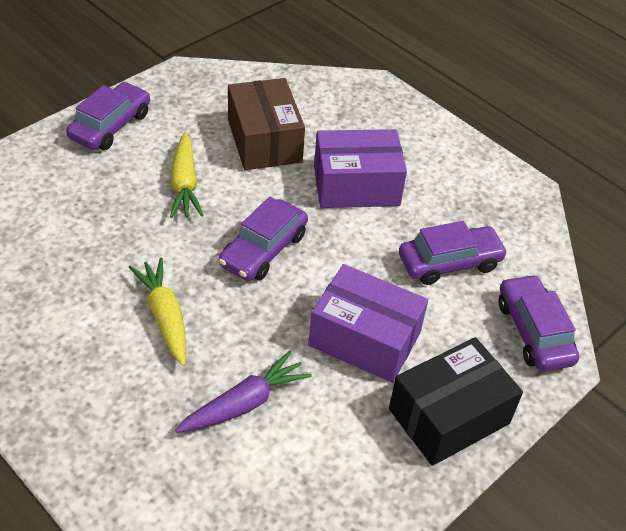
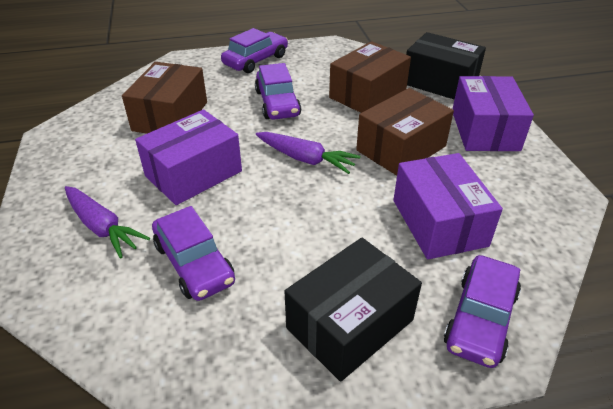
black box: 1 -> 2
brown box: 1 -> 3
purple box: 2 -> 3
purple carrot: 1 -> 2
yellow carrot: 2 -> 0

